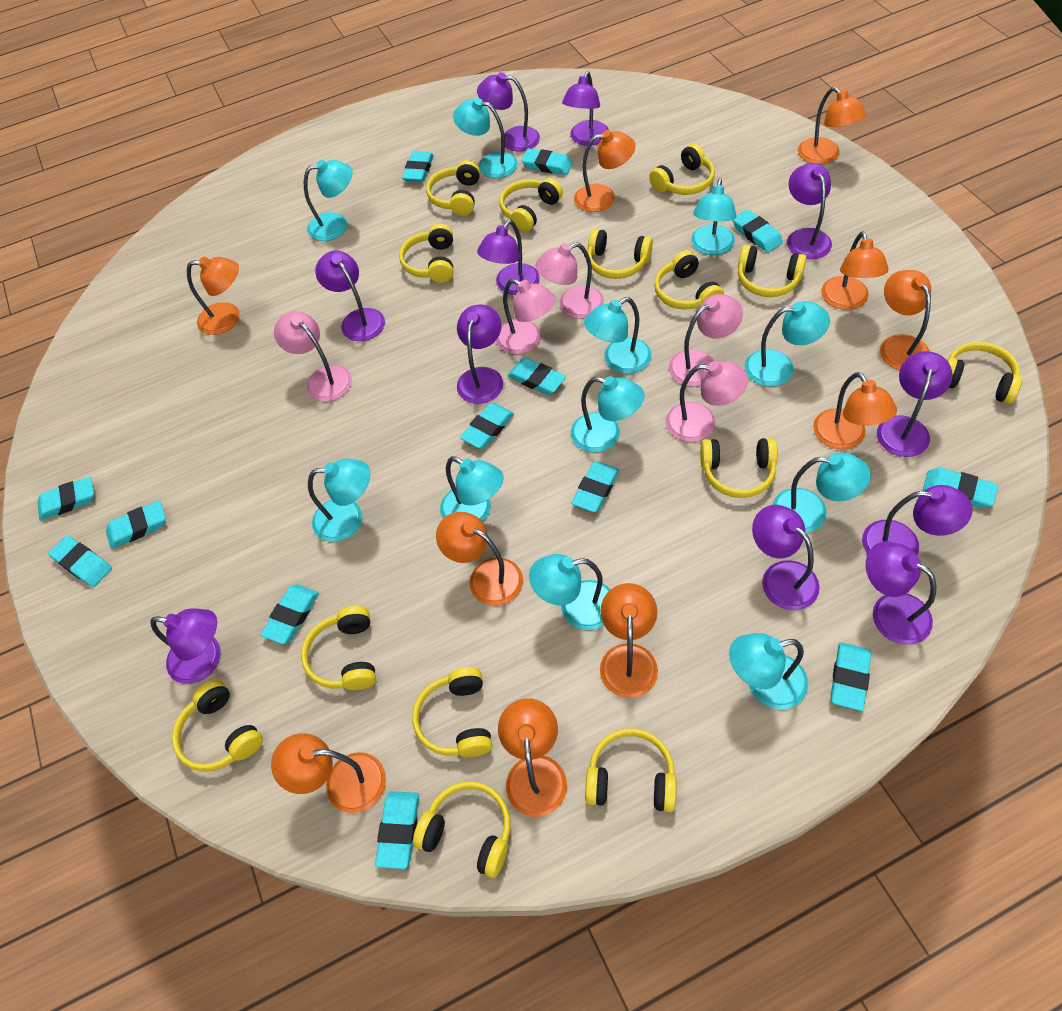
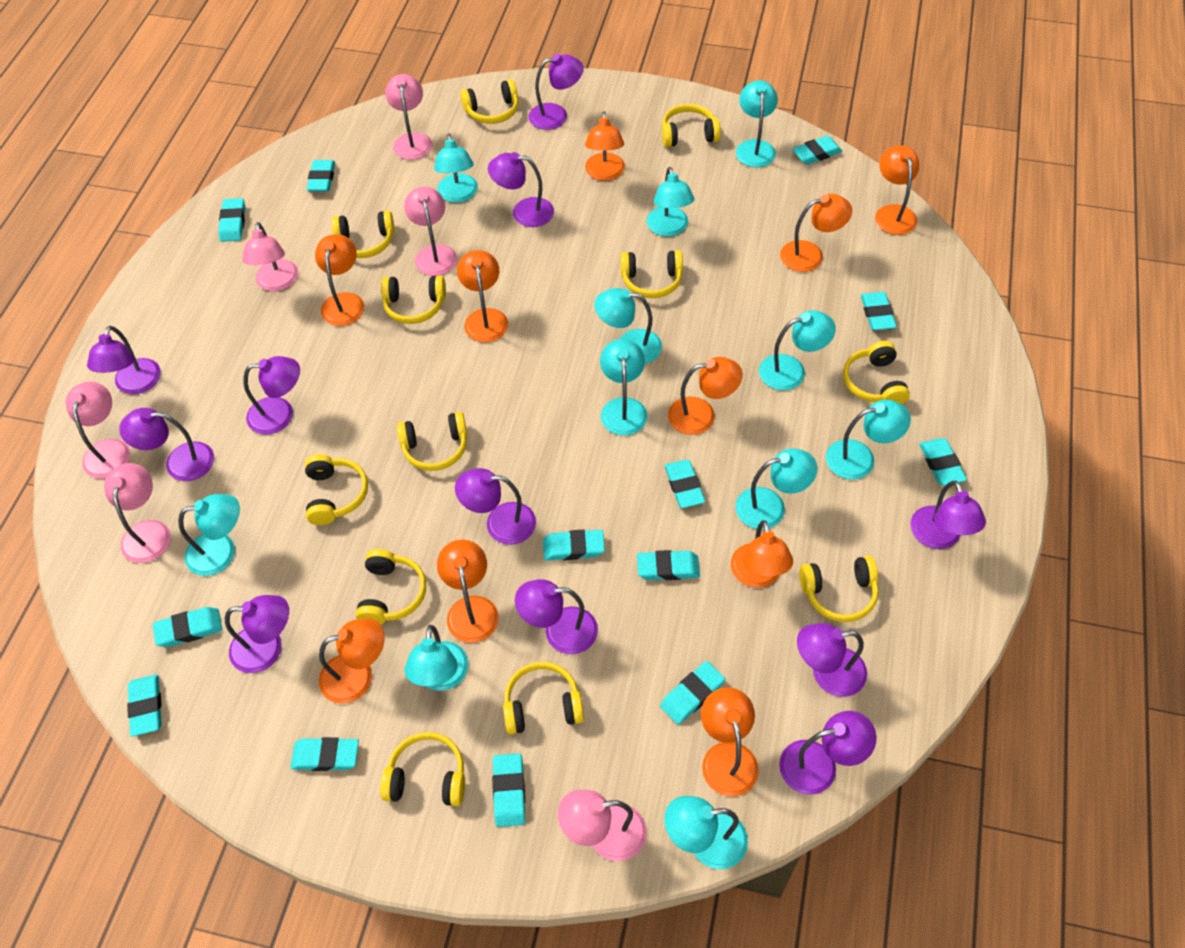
pink lamp: 5 -> 6
yellow headphones: 14 -> 12

